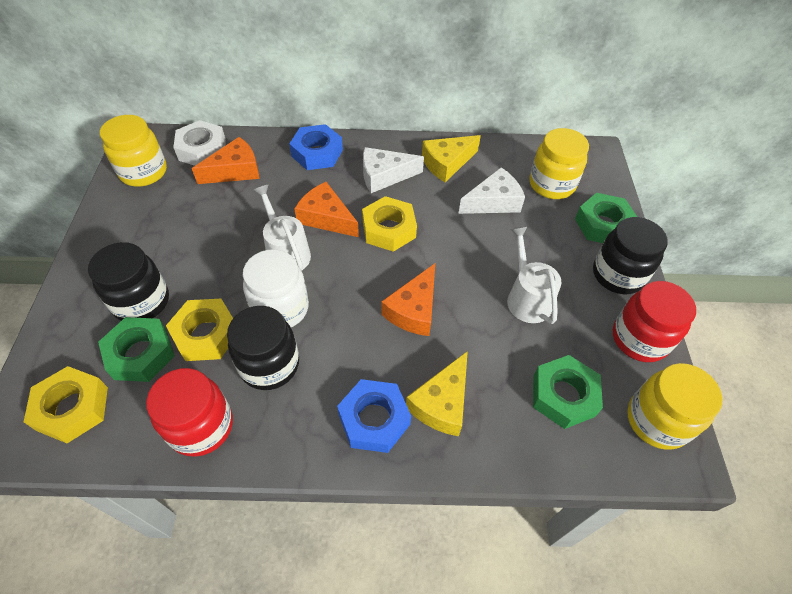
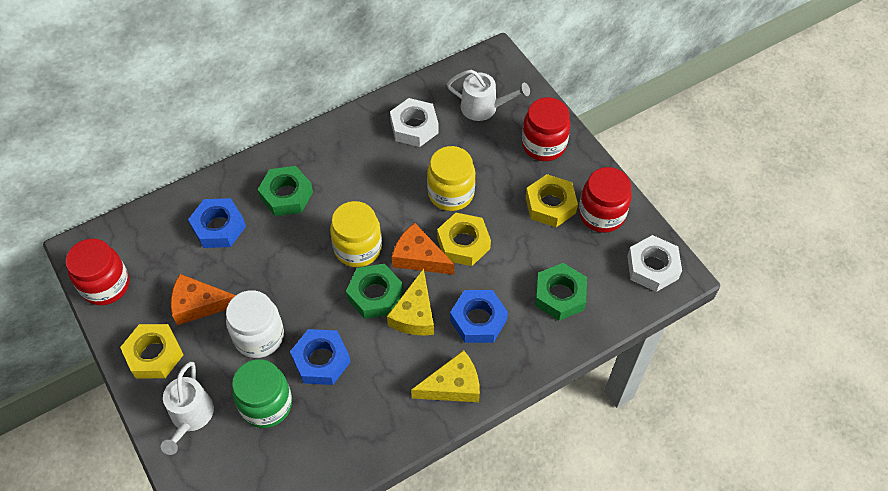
black jar: 3 -> 0
blue nut: 2 -> 3
green jar: 0 -> 1
orange cheese: 3 -> 2
red jar: 2 -> 3
white cheese: 2 -> 0
white nut: 1 -> 2
yellow jar: 3 -> 2

